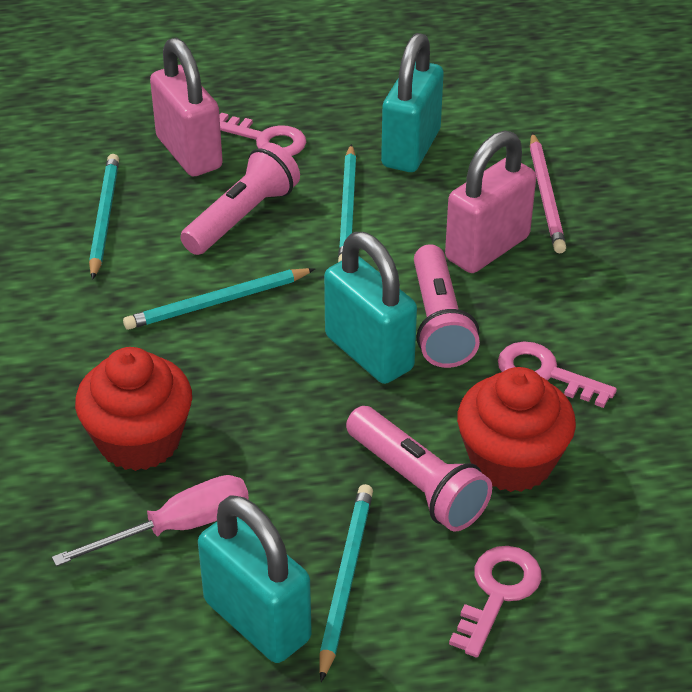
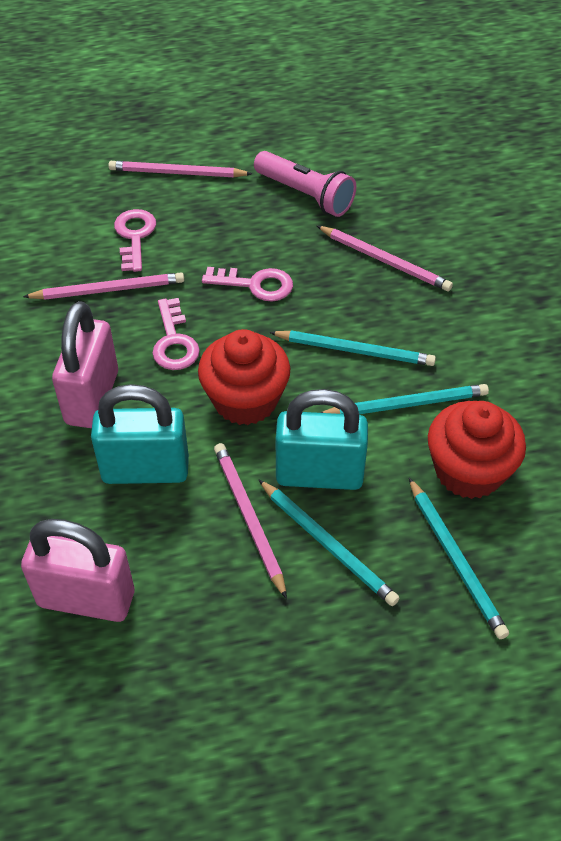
pink flashlight: 3 -> 1
pink pencil: 1 -> 4
pink screwdriver: 1 -> 0
turquoise padlock: 3 -> 2

